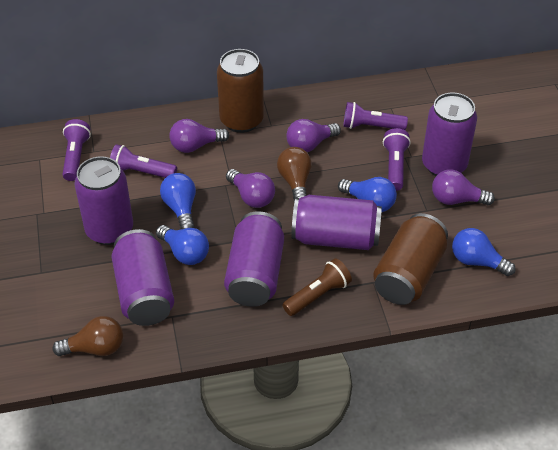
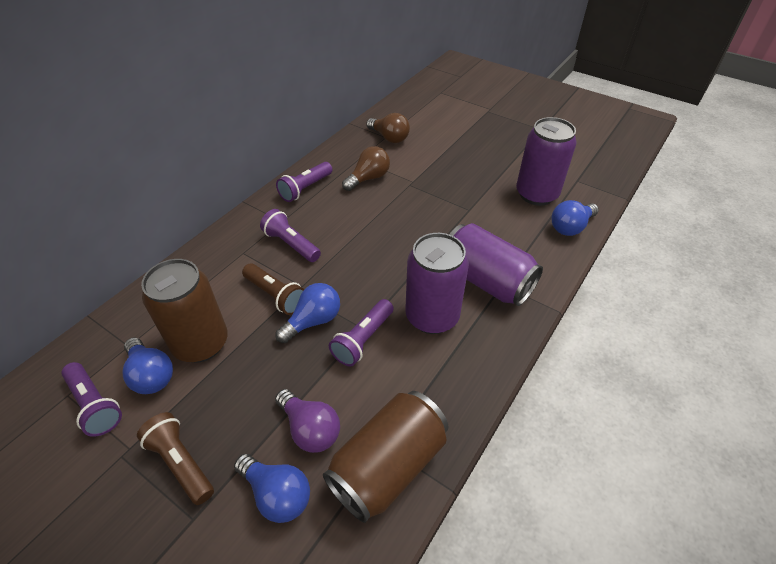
brown flashlight: 1 -> 2
purple can: 5 -> 3
purple light bulb: 4 -> 1

